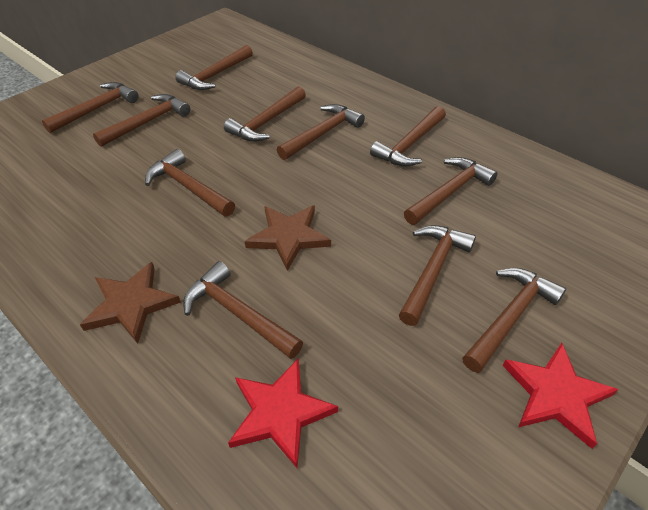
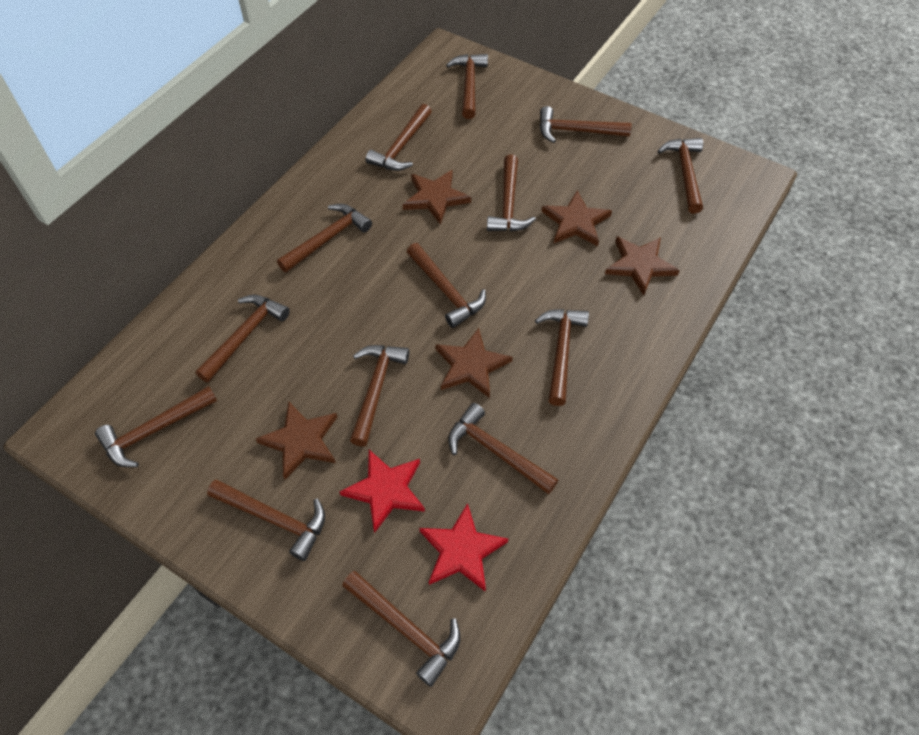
brown hammer: 11 -> 14
brown star: 2 -> 5

